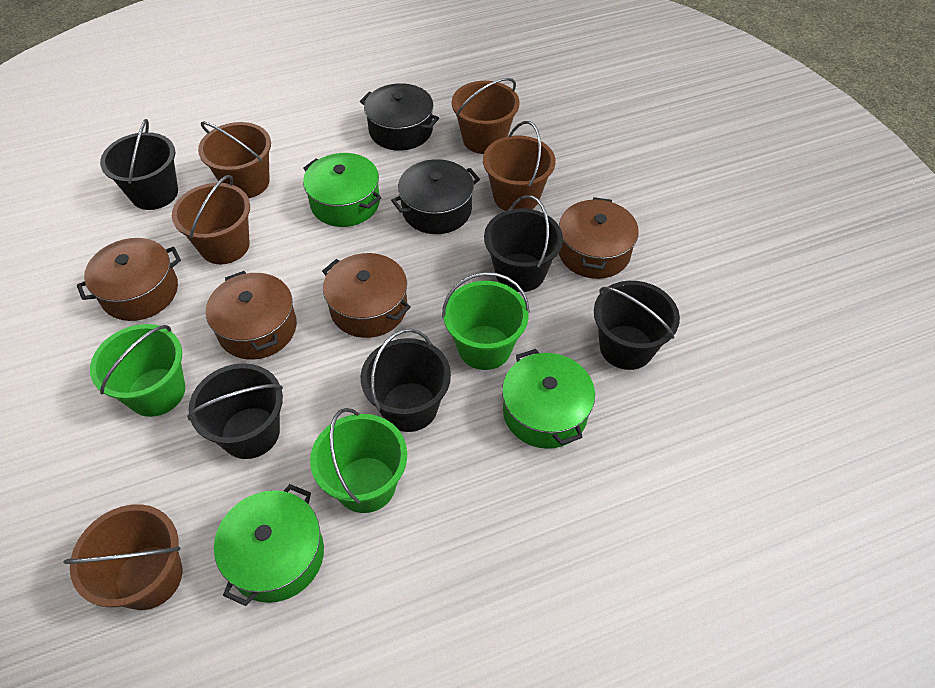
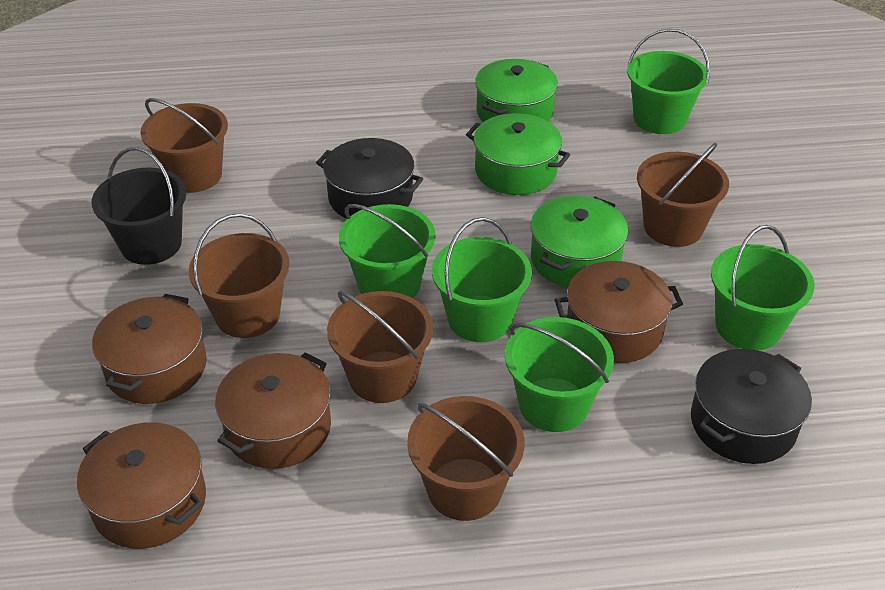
black bucket: 5 -> 1
green bucket: 3 -> 5

